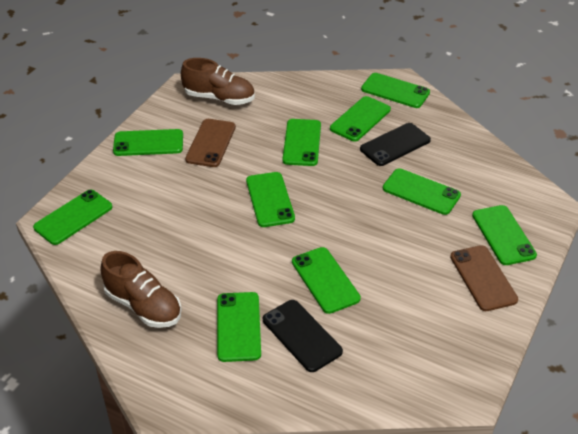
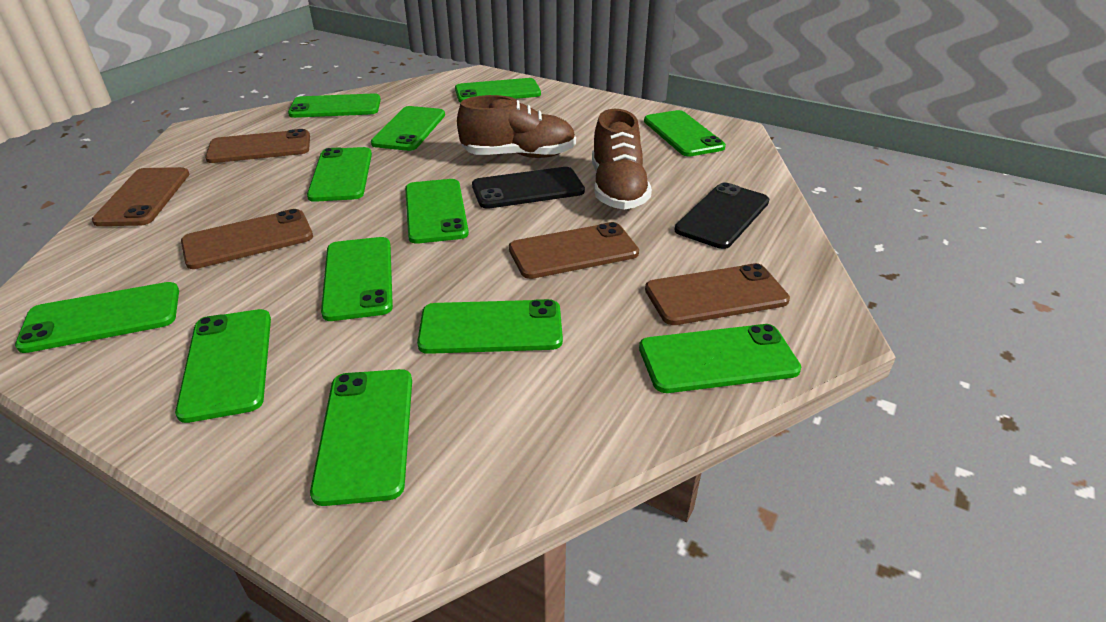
brown phone: 2 -> 5
green phone: 10 -> 12

